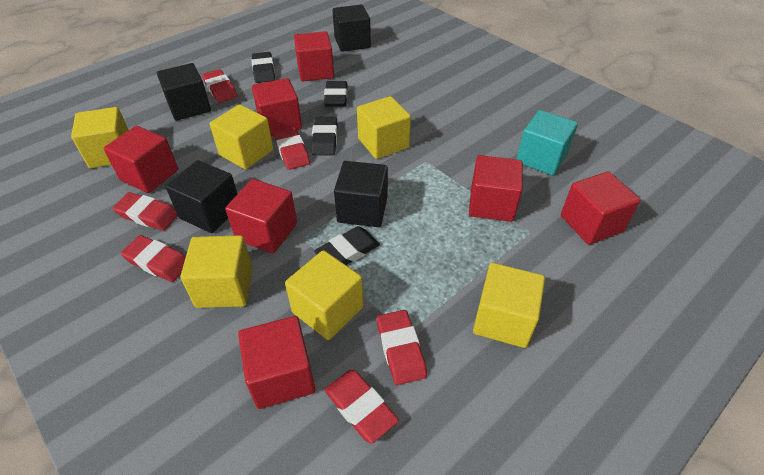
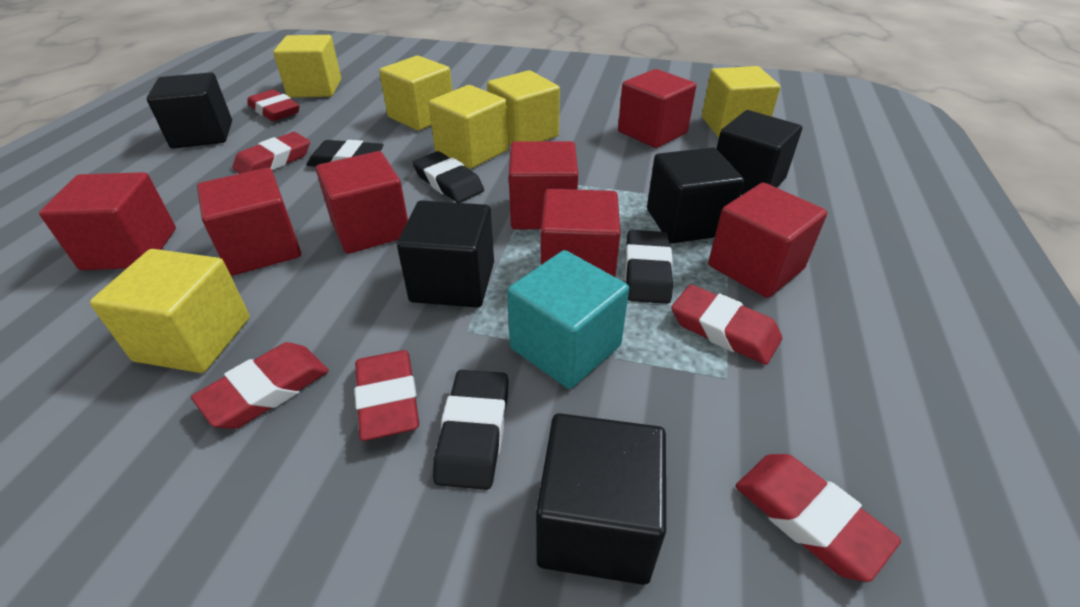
black cube: 4 -> 5

